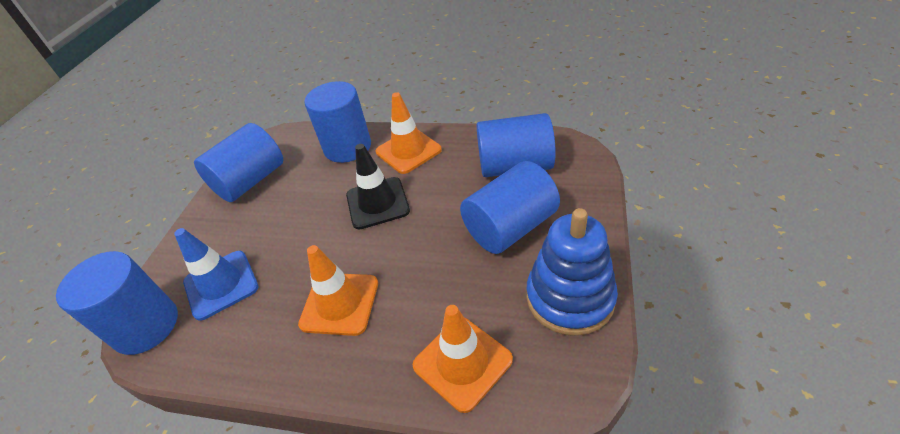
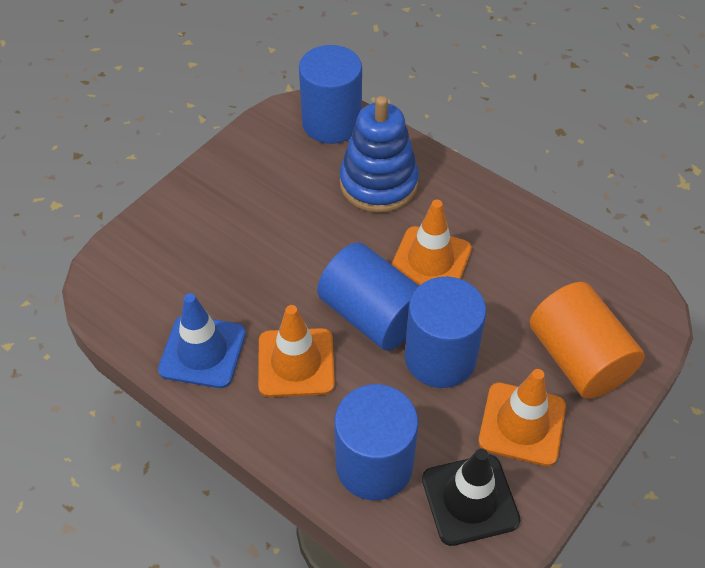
blue cylinder: 5 -> 4
orange cylinder: 0 -> 1

